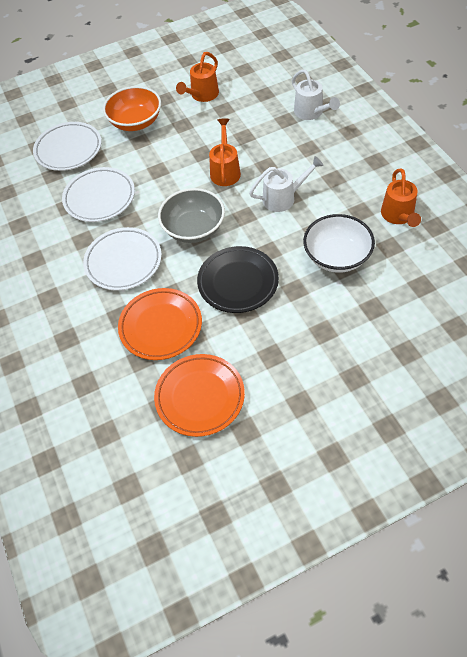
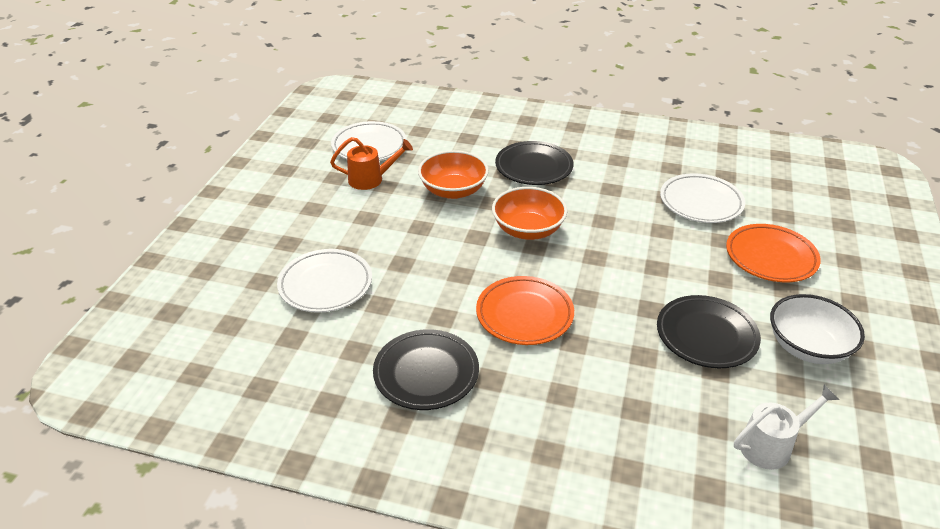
black plate: 1 -> 3
grey bowl: 1 -> 0
orange bowl: 1 -> 2
orange watering can: 3 -> 1
white watering can: 2 -> 1

